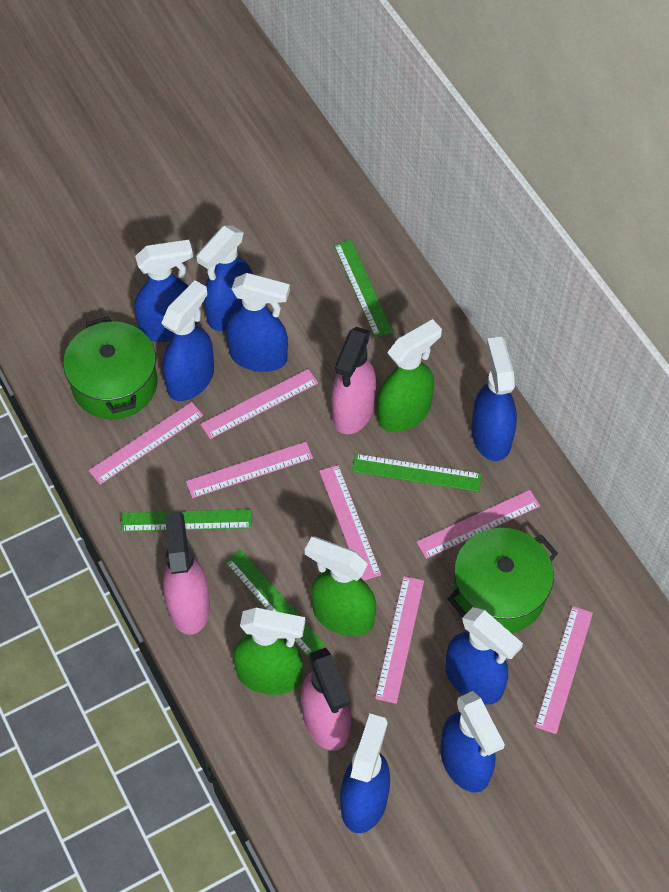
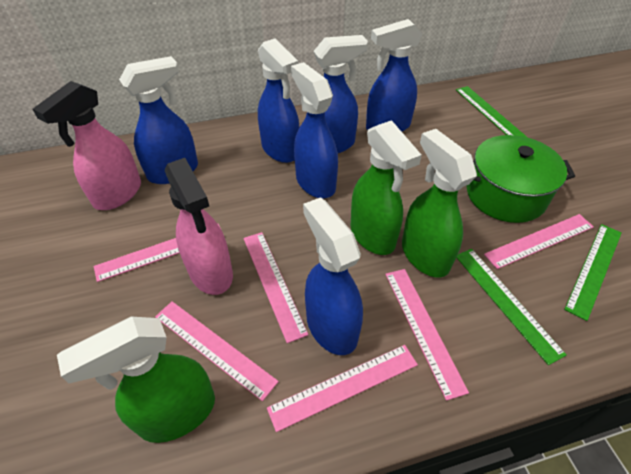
blue spray bottle: 8 -> 6
green pot: 2 -> 1
green ruler: 4 -> 3
pink ruler: 7 -> 6
pink spray bottle: 3 -> 2

